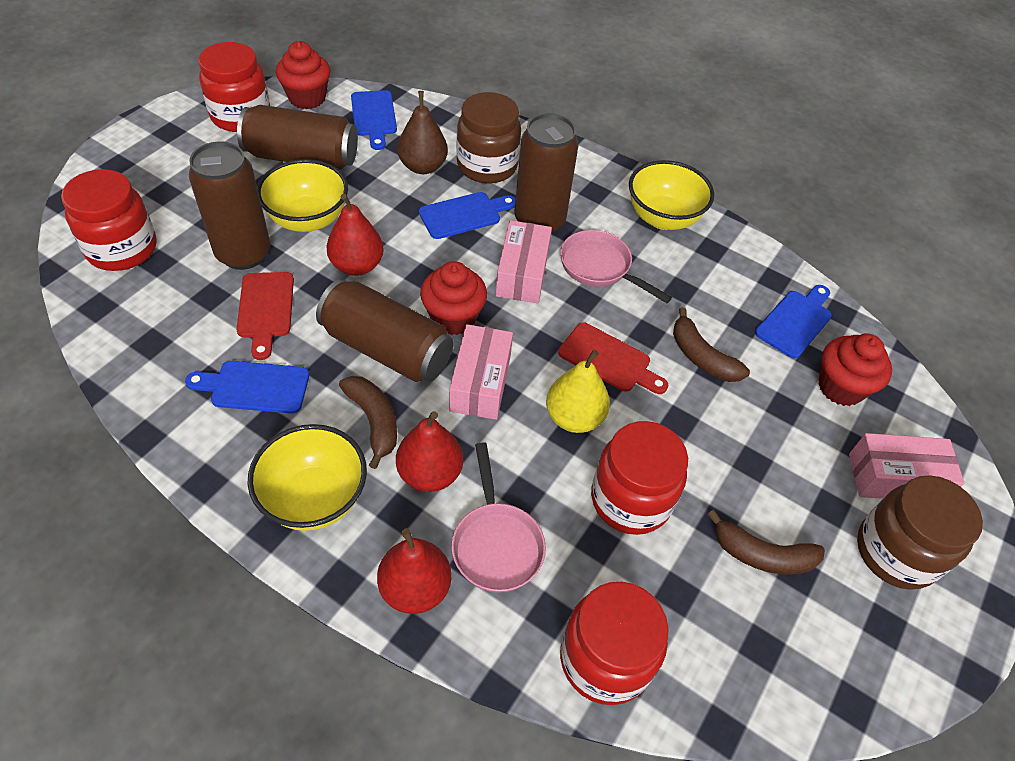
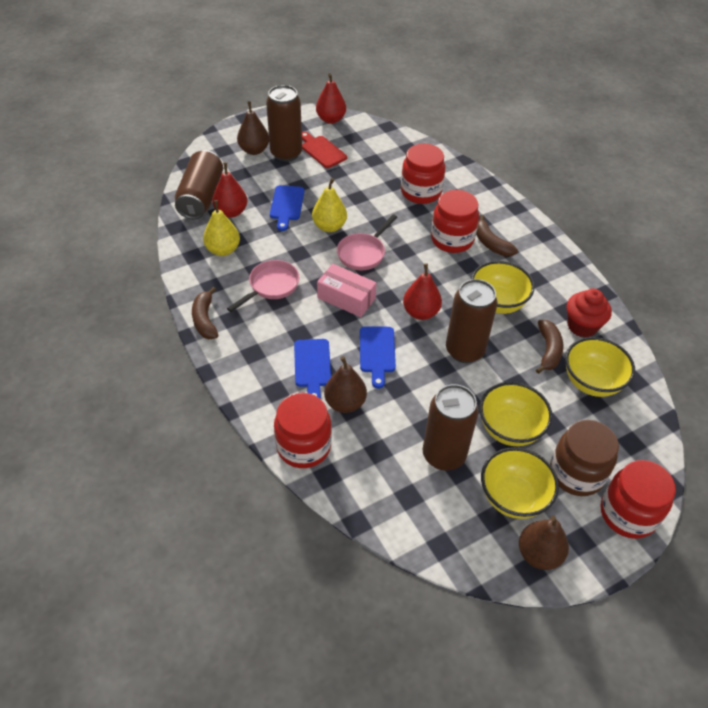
blue cutting board: 4 -> 3
brown jar: 2 -> 1
brown pear: 1 -> 3
pink box: 3 -> 1
red cupcake: 3 -> 1
red cutting board: 2 -> 1
yellow bowl: 3 -> 4
yellow pear: 1 -> 2

